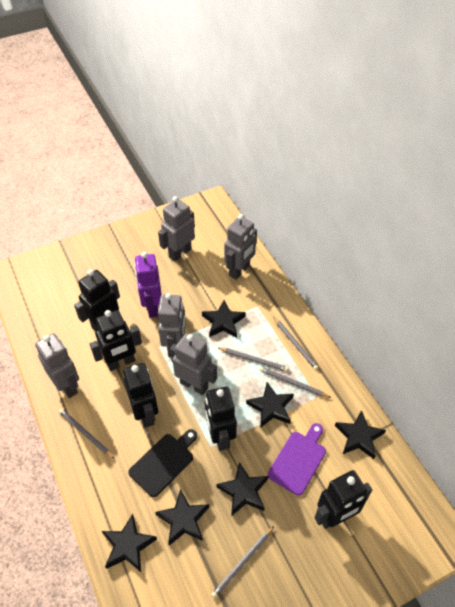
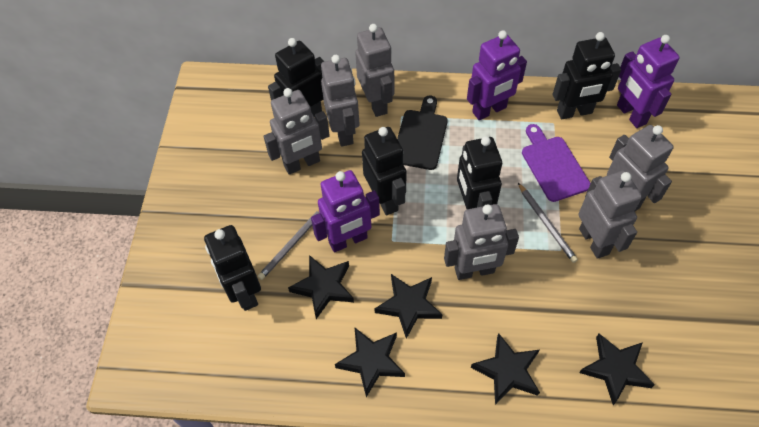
black star: 6 -> 5
grey pencil: 5 -> 2
grey robot: 5 -> 6
purple robot: 1 -> 3

